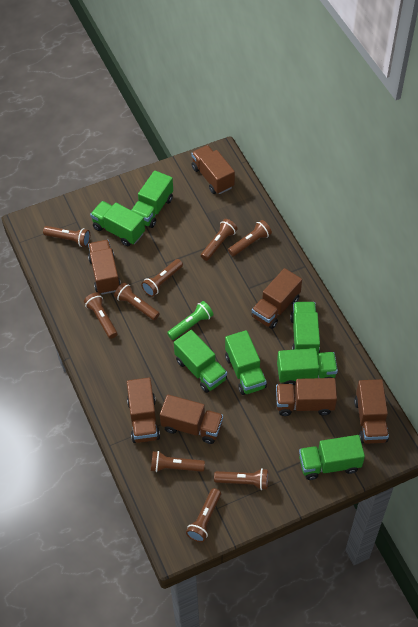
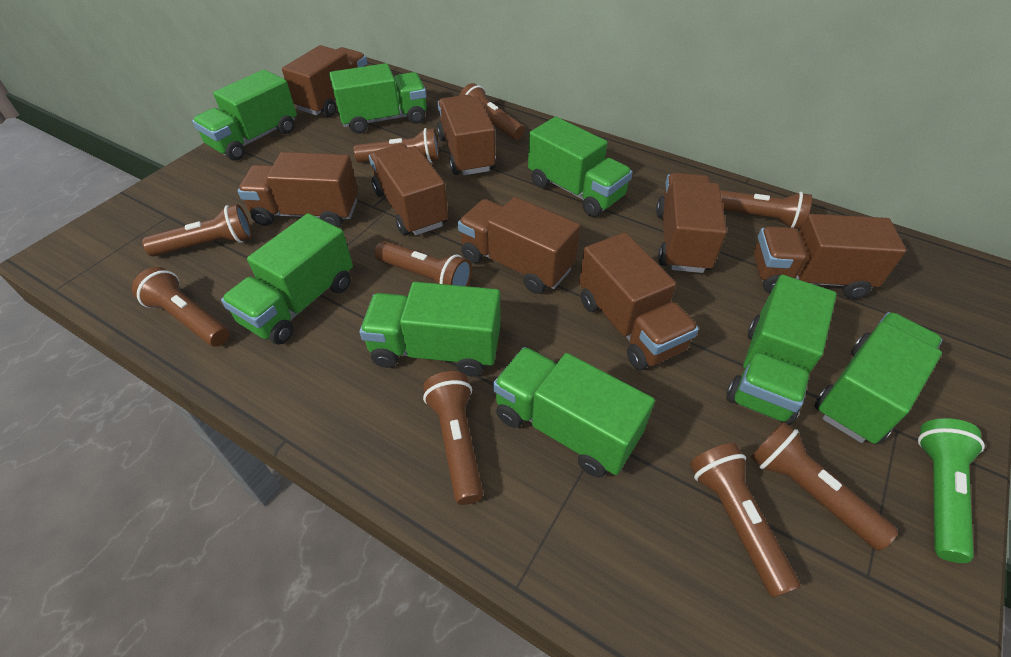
brown truck: 7 -> 8
green truck: 7 -> 8

